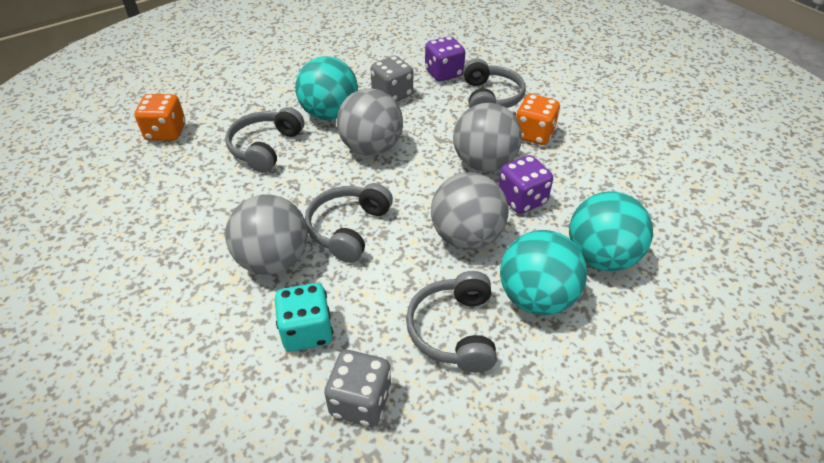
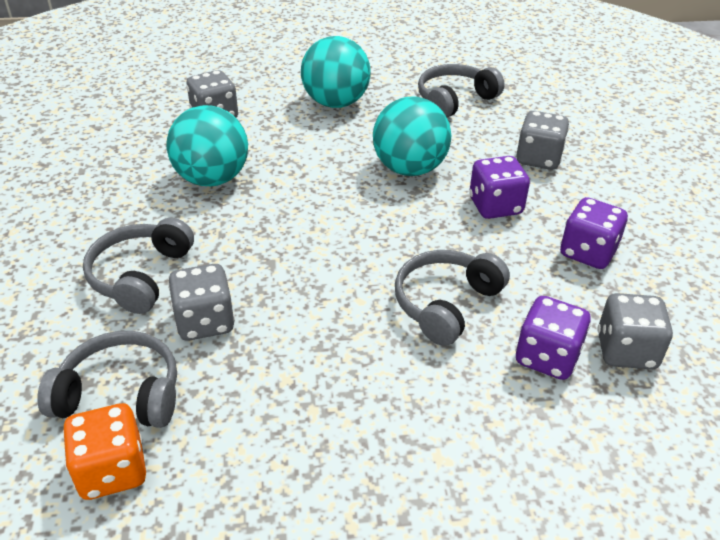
grey ball: 4 -> 0
grey dice: 2 -> 4
orange dice: 2 -> 1
purple dice: 2 -> 3
turquoise dice: 1 -> 0

